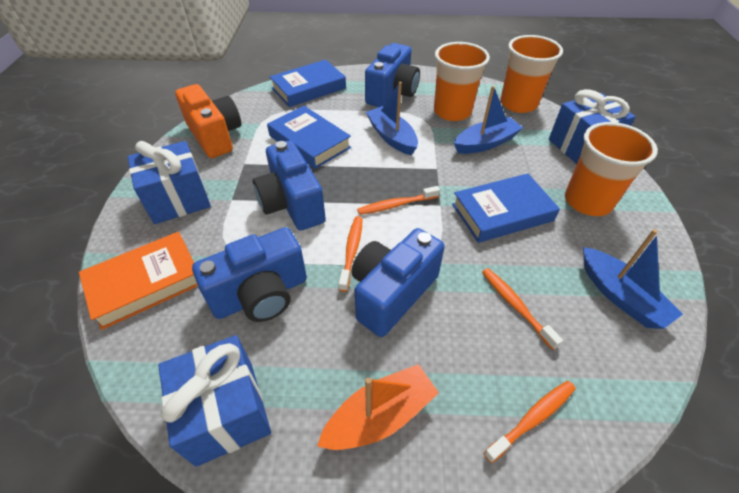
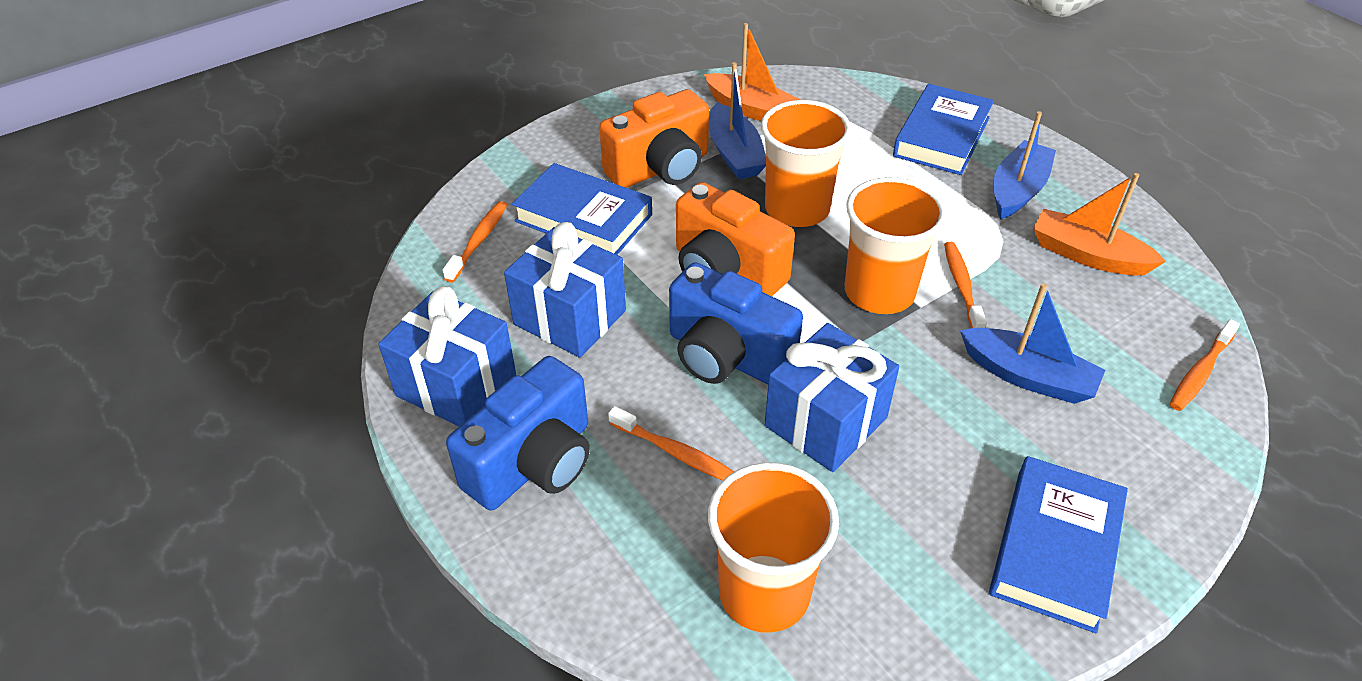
blue camera: 4 -> 2
orange boat: 1 -> 2
orange book: 1 -> 0
orange camera: 1 -> 2

